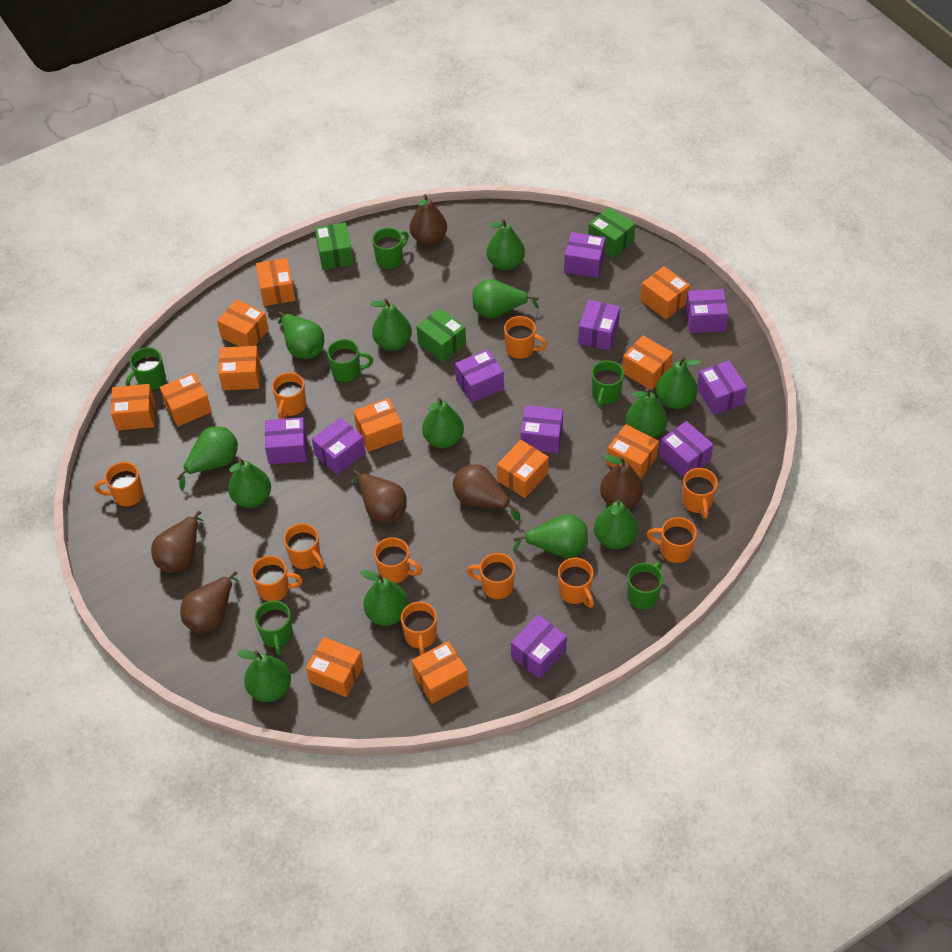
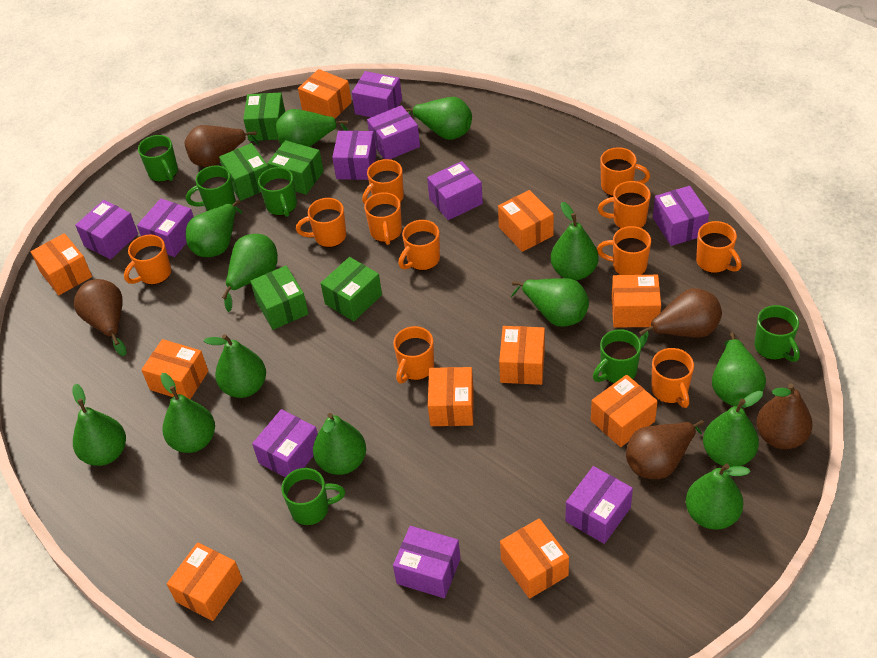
brown pear: 6 -> 5
green box: 3 -> 5
orange box: 12 -> 10

